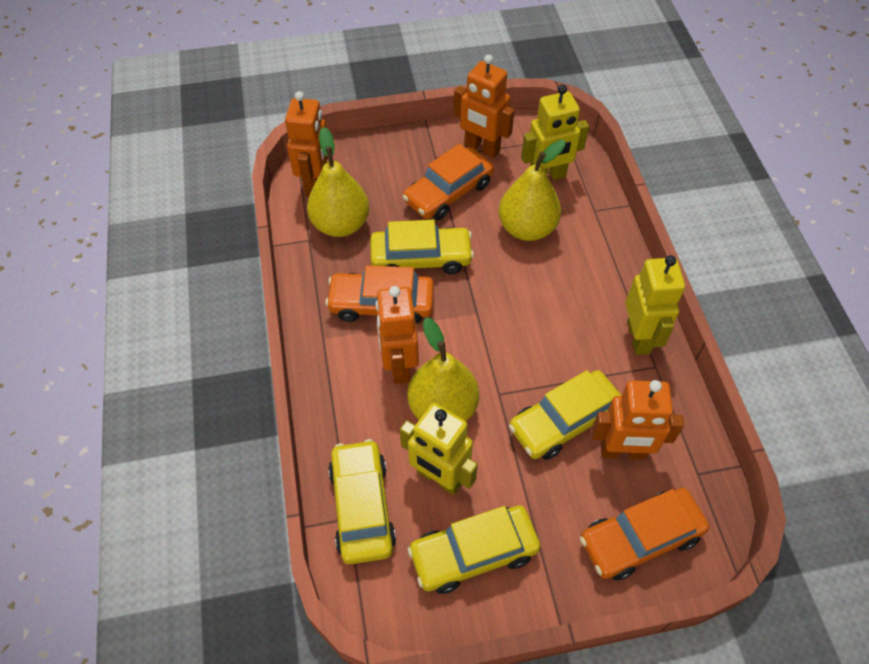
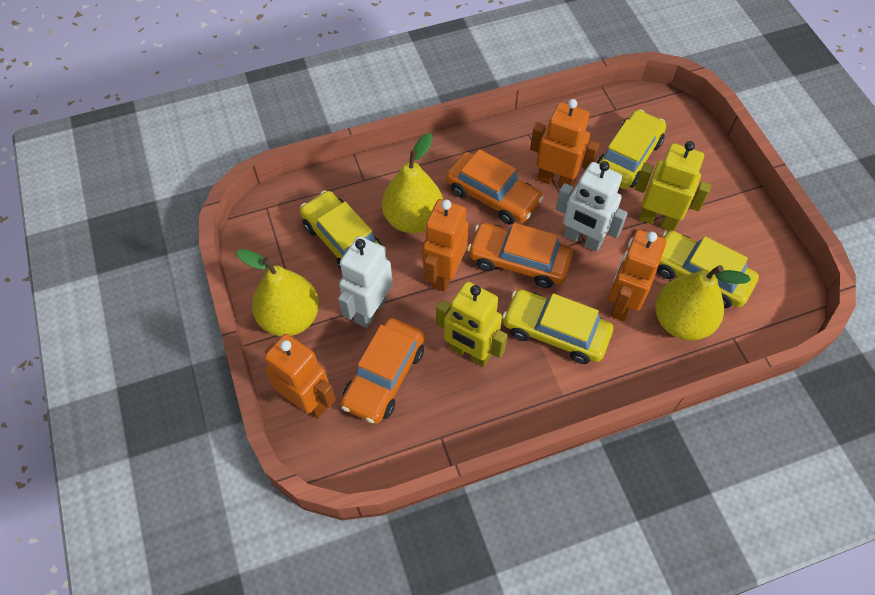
white robot: 0 -> 2
yellow robot: 3 -> 2

